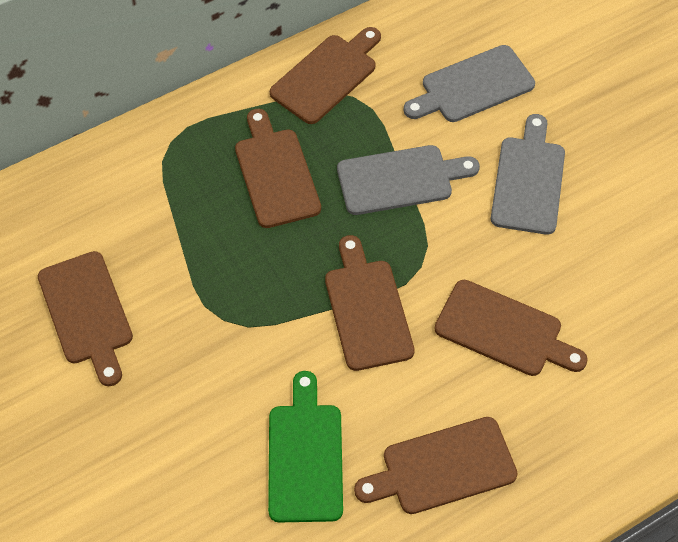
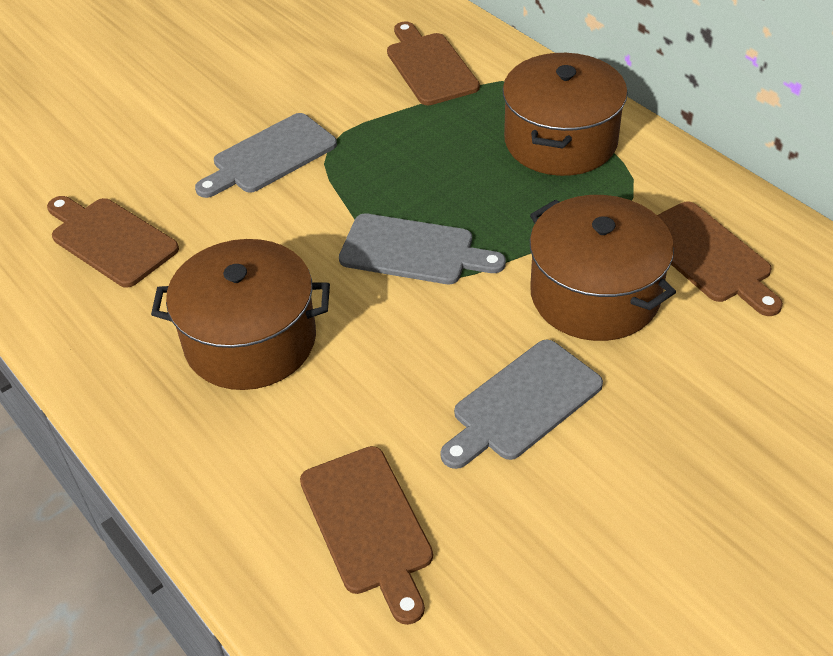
brown cutting board: 6 -> 4
brown pot: 0 -> 3
green cutting board: 1 -> 0

